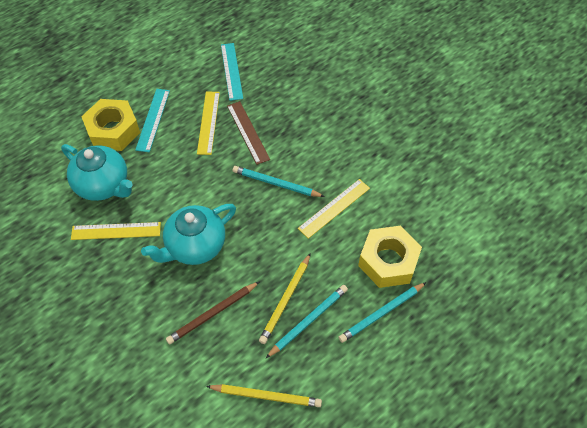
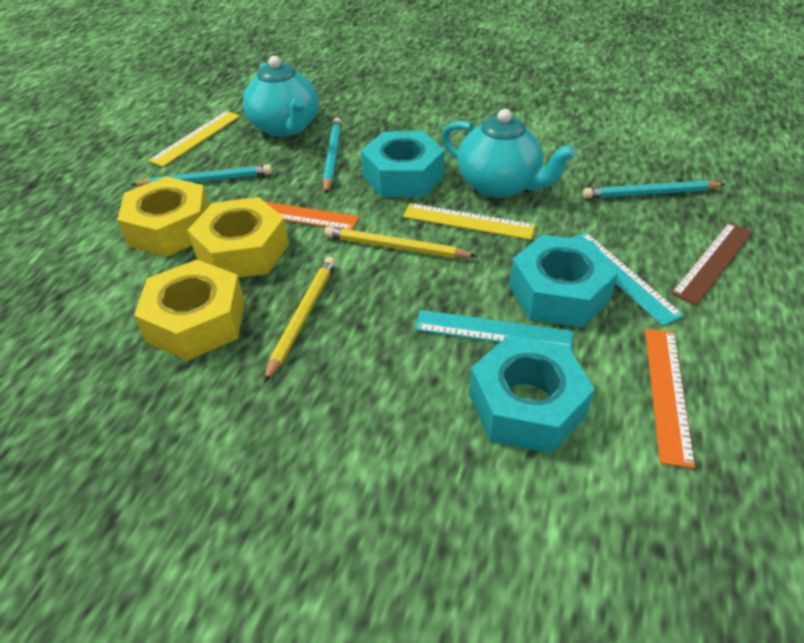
brown pencil: 1 -> 0
orange ruler: 0 -> 2
turquoise nut: 0 -> 3
yellow nut: 2 -> 3
yellow ruler: 3 -> 2

